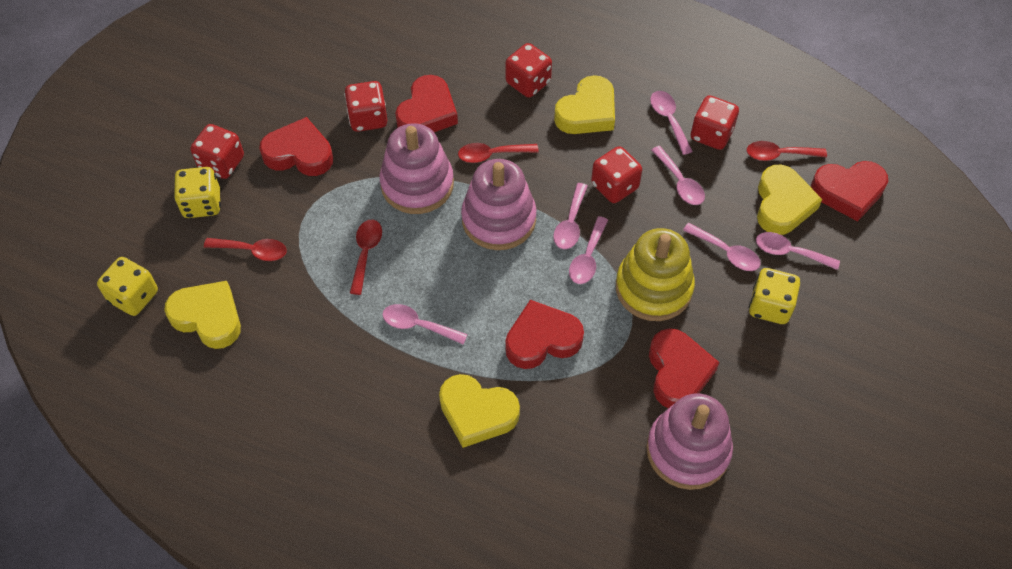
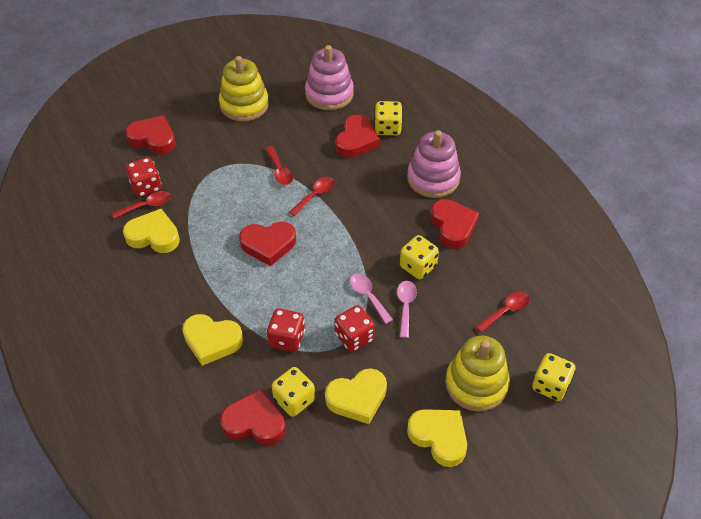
pink spoon: 7 -> 2
pink stacking toy: 3 -> 2
red dice: 5 -> 3
yellow dice: 3 -> 4
yellow stacking toy: 1 -> 2

